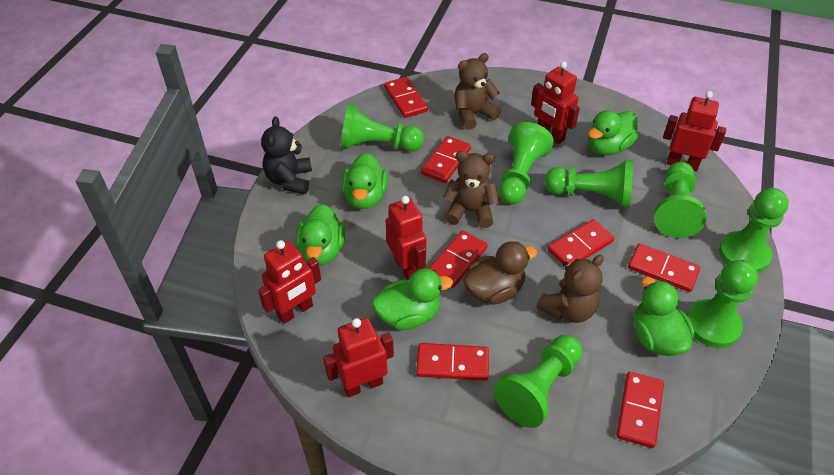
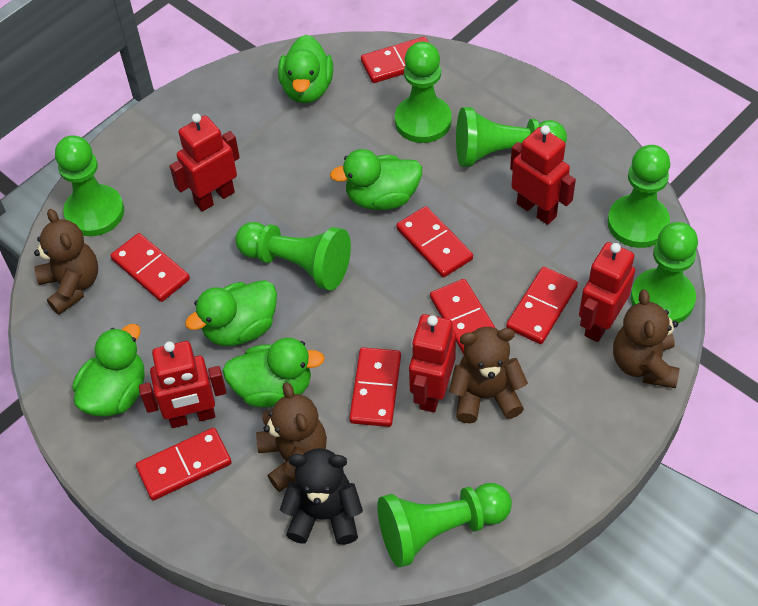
brown duck: 1 -> 0
brown teddy bear: 3 -> 4

